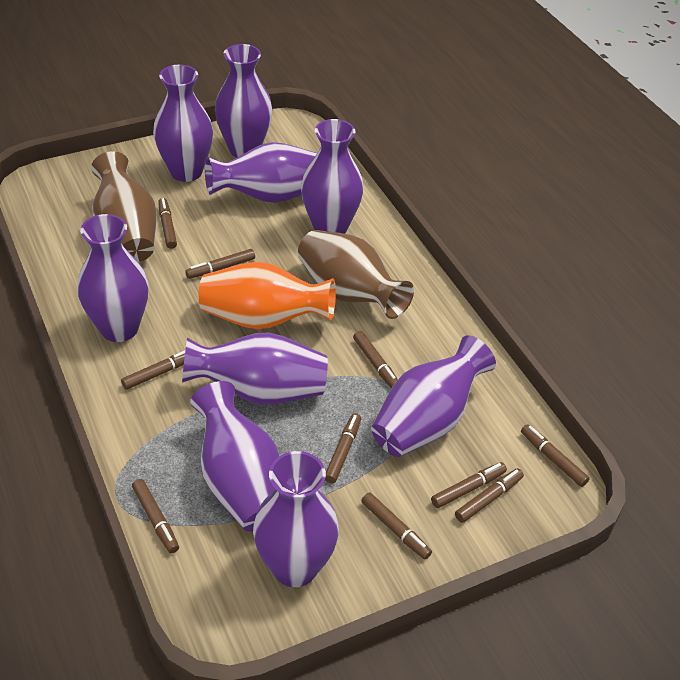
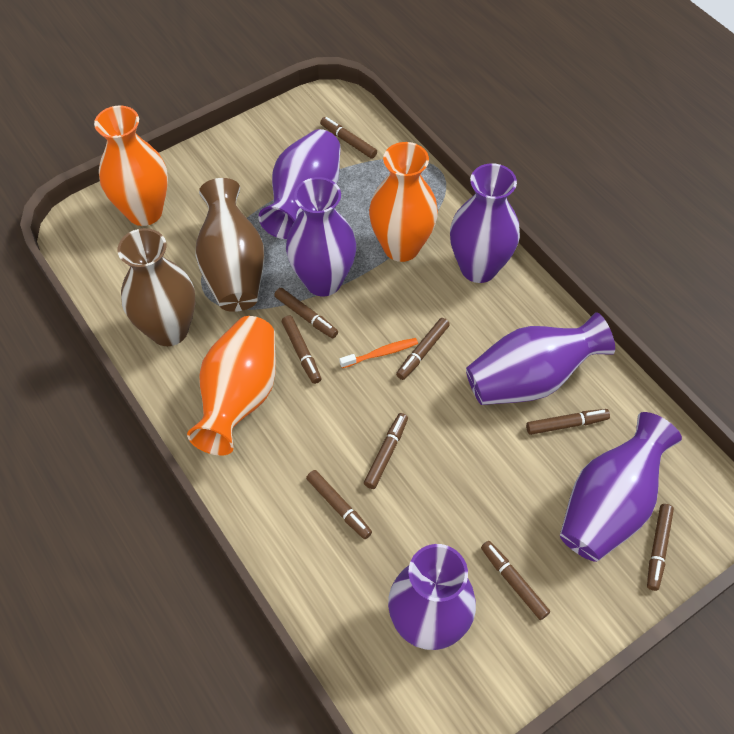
brown marker: 10 -> 9
orange toothbrush: 0 -> 1
orange vase: 1 -> 3
purple vase: 9 -> 6

